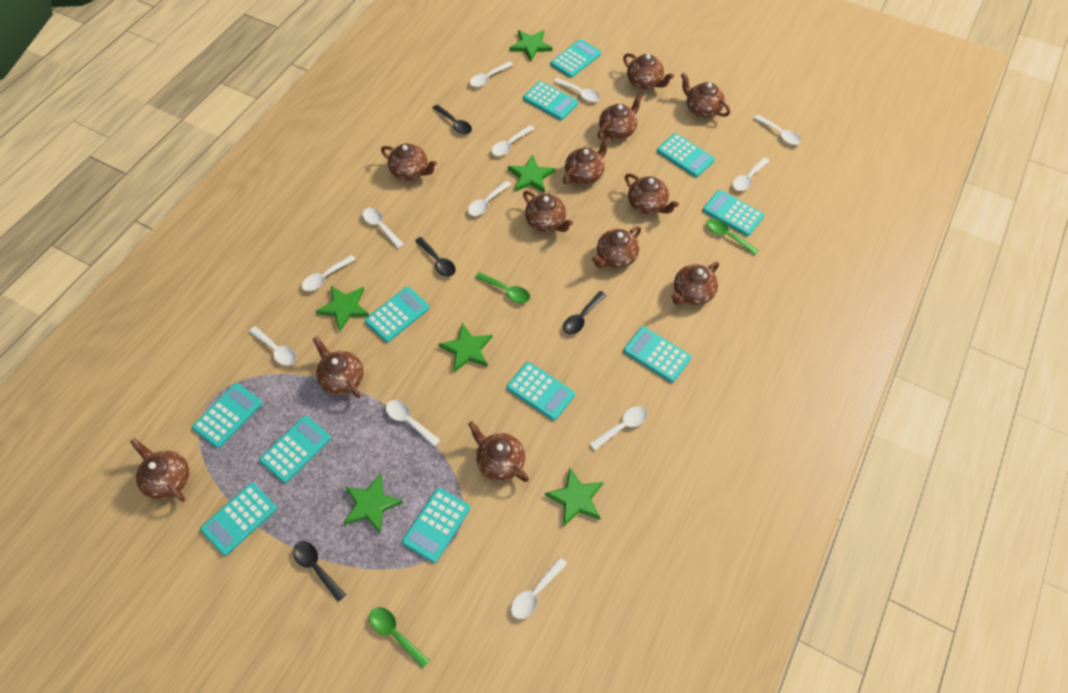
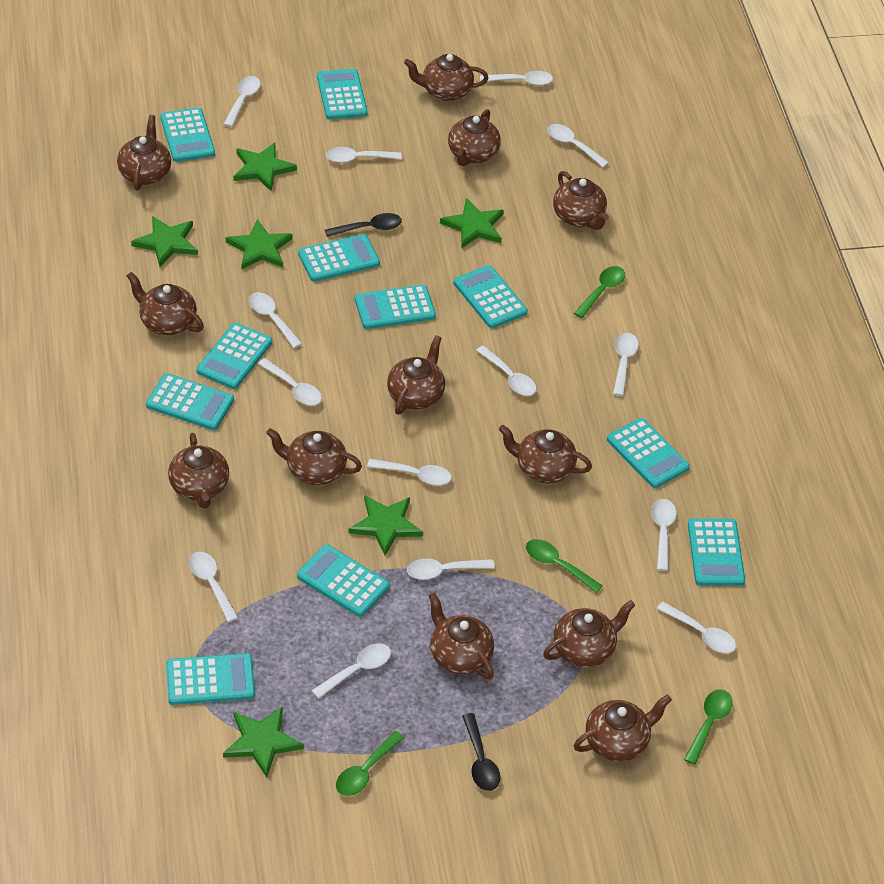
black spoon: 4 -> 2
green spoon: 3 -> 4
white spoon: 12 -> 14

